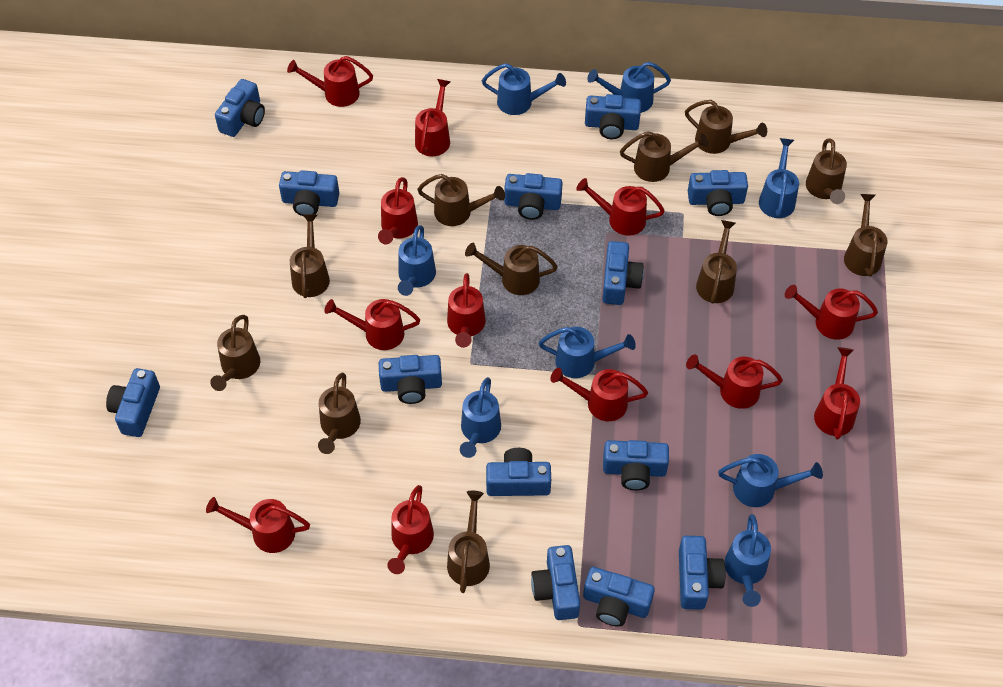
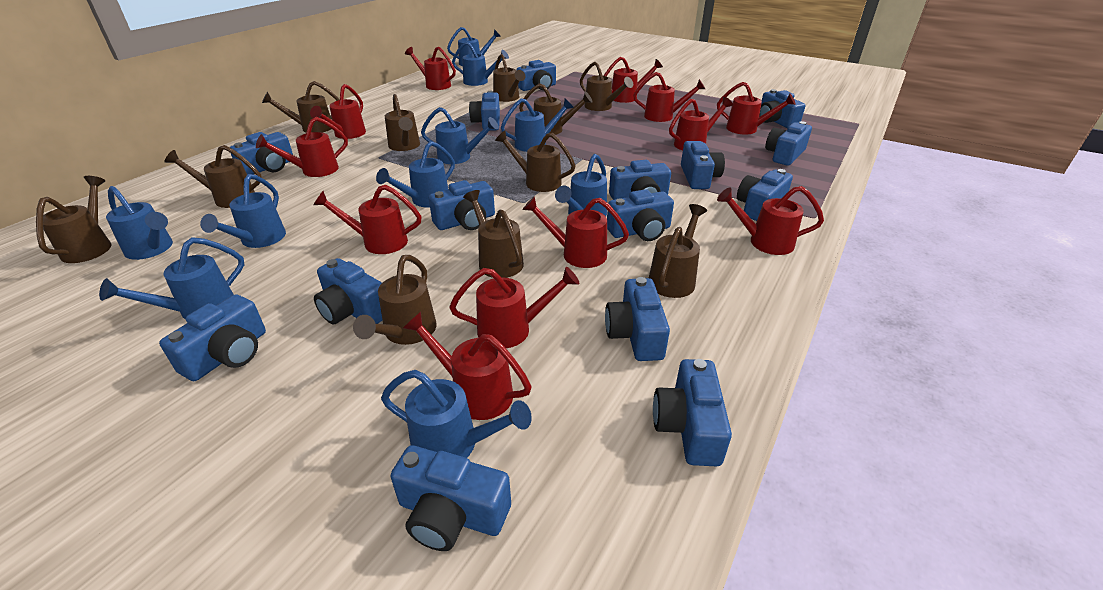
blue camera: 13 -> 15
blue watering can: 8 -> 10

